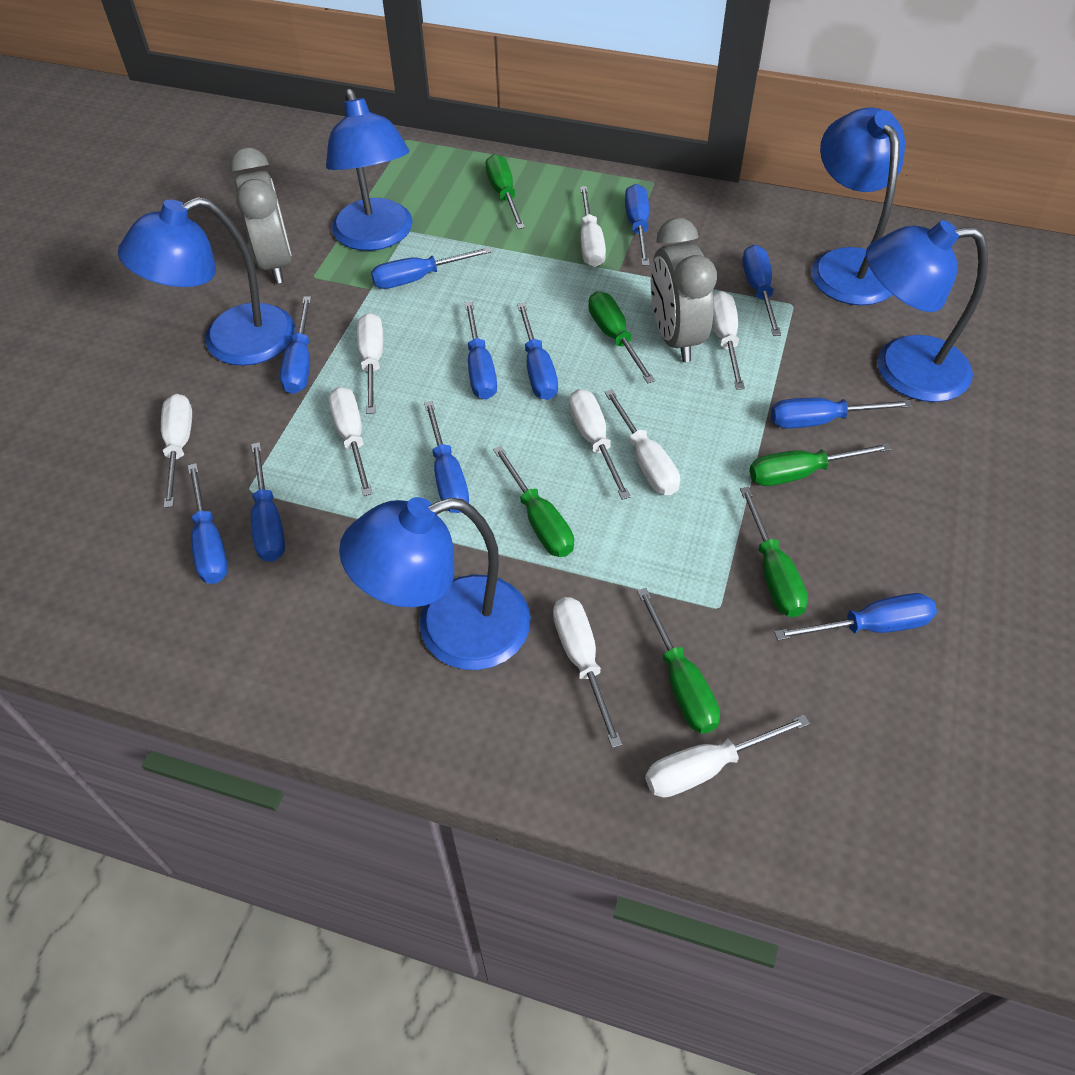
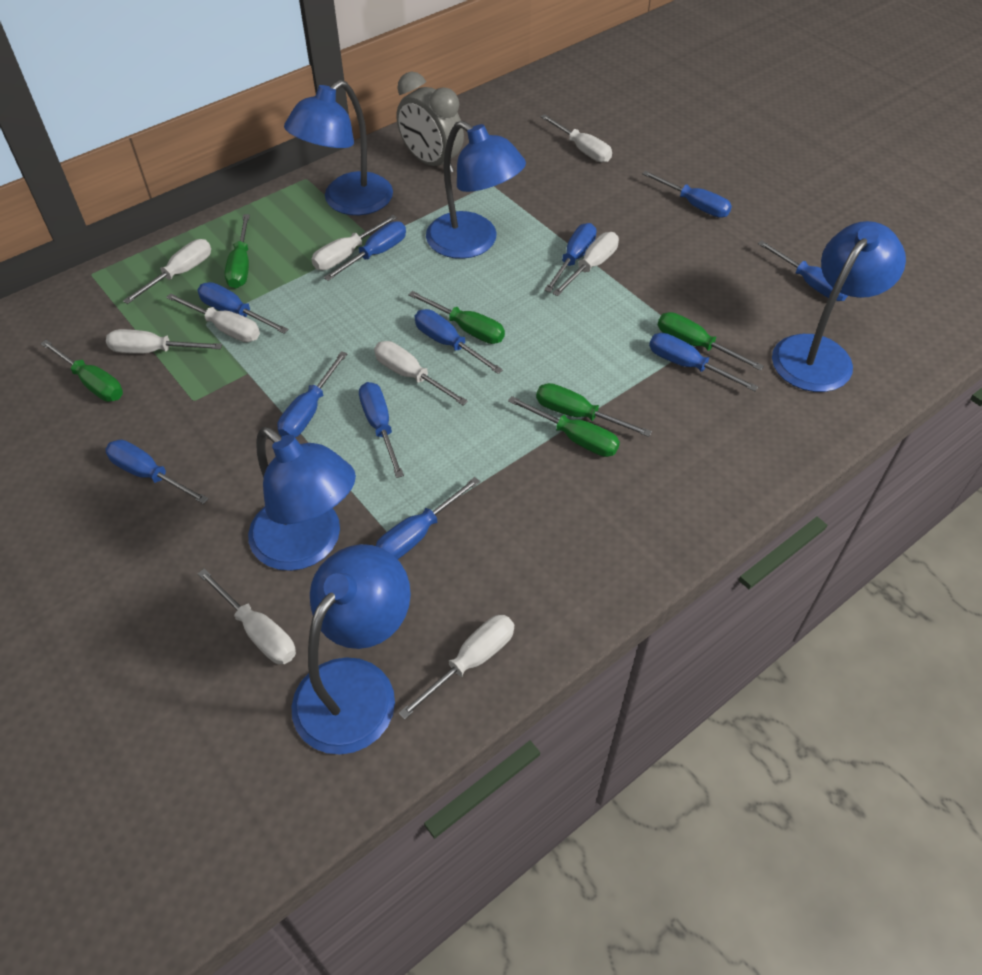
grey clock: 2 -> 1

